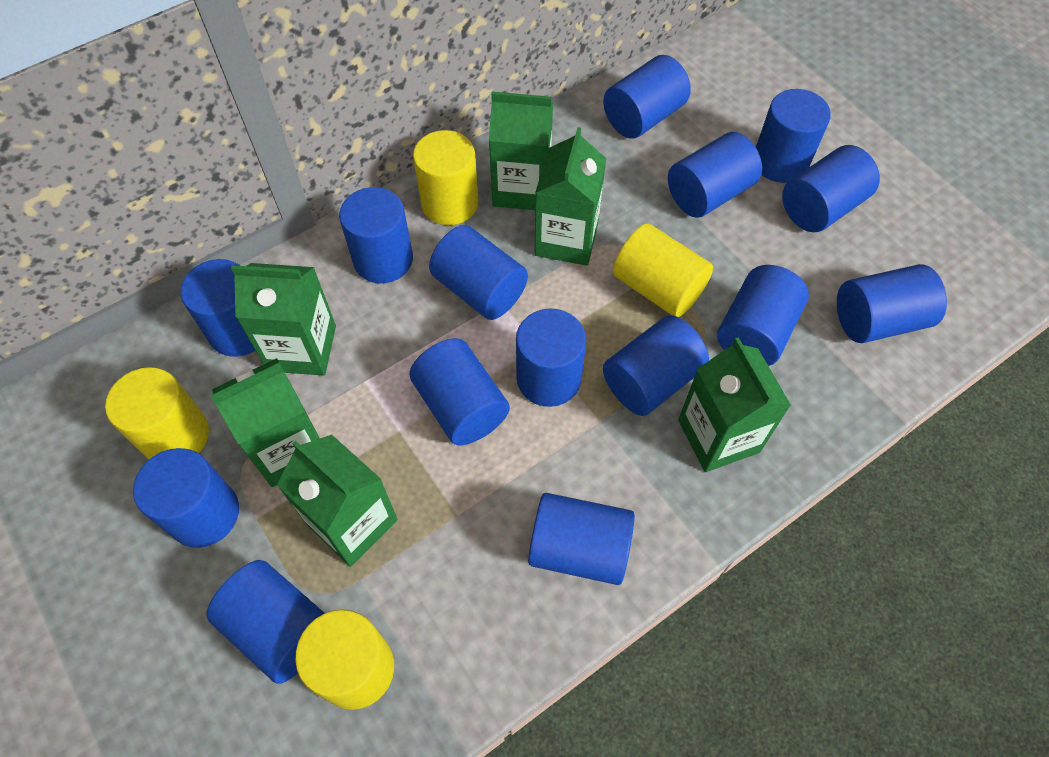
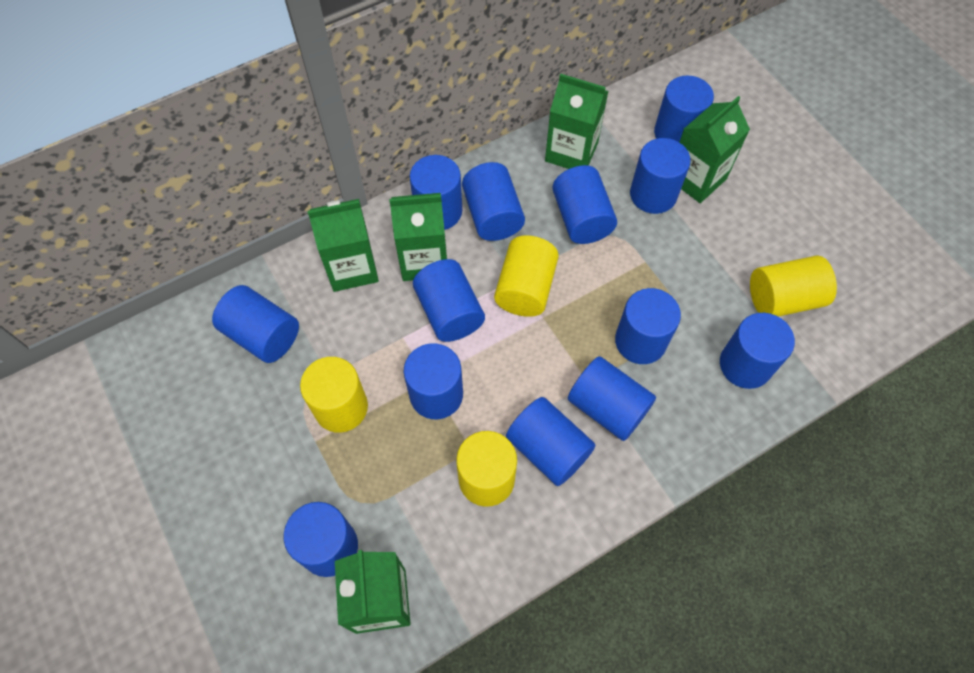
blue cylinder: 15 -> 13
green carton: 6 -> 5

